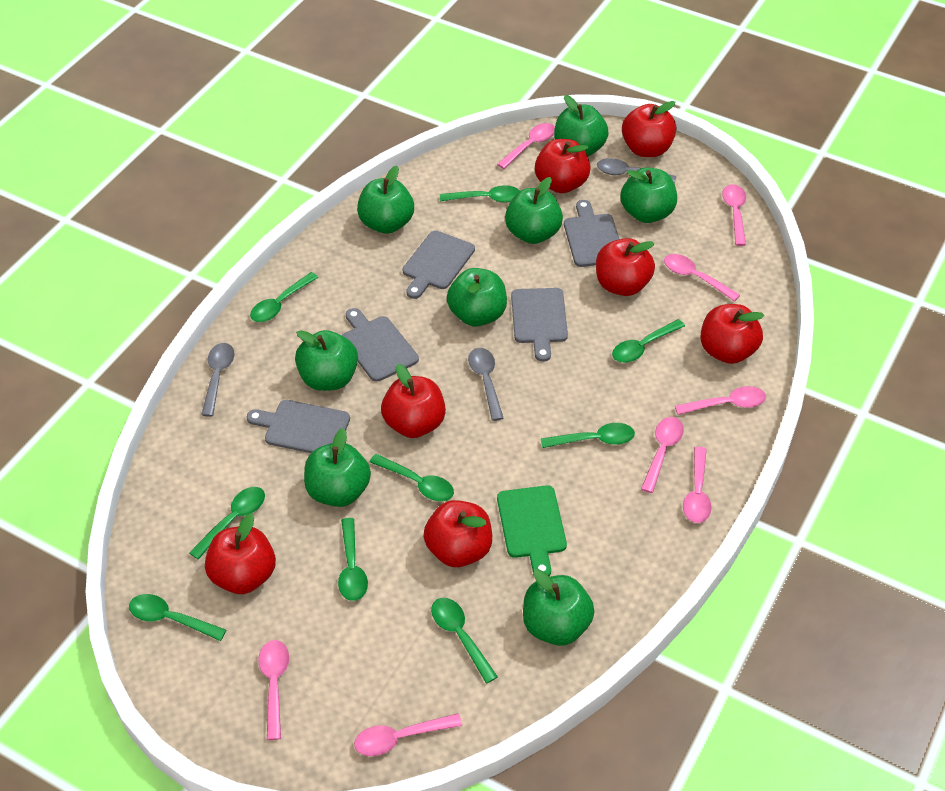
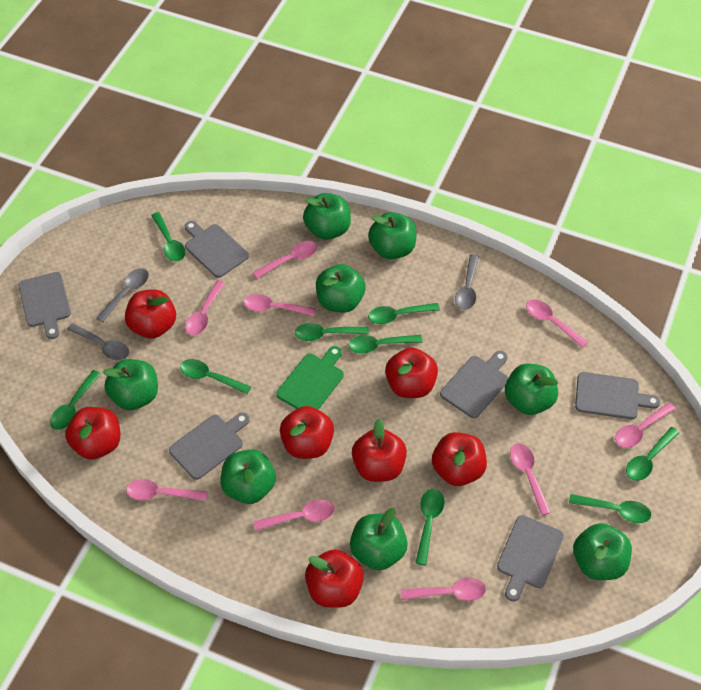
grey cutting board: 5 -> 6
pink spoon: 8 -> 9

